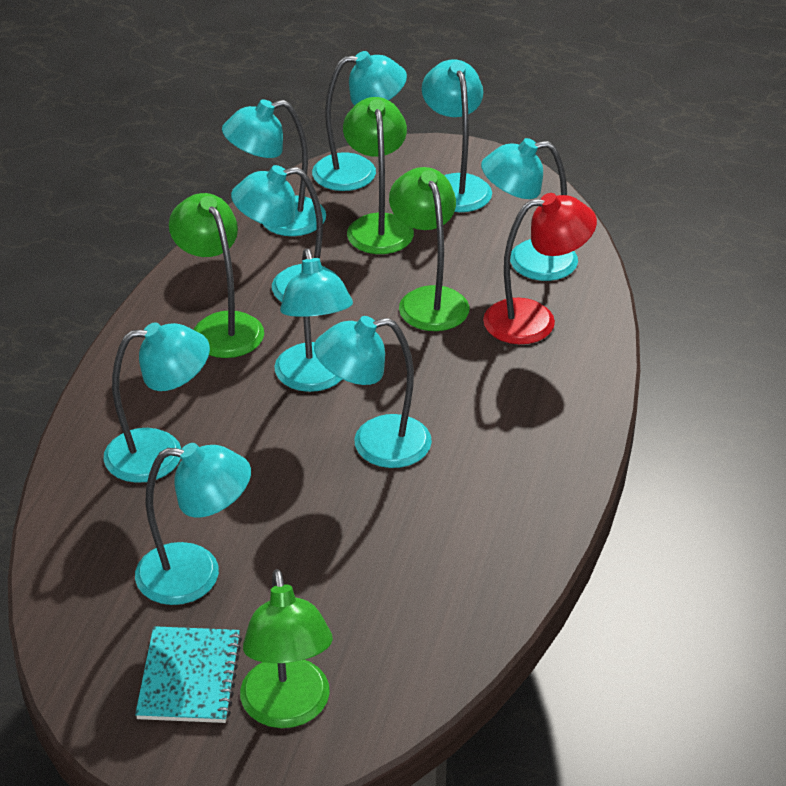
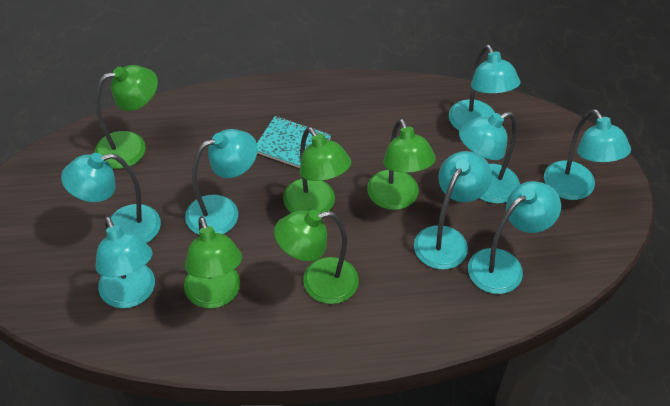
green lamp: 4 -> 5
red lamp: 1 -> 0
turquoise lamp: 9 -> 8

